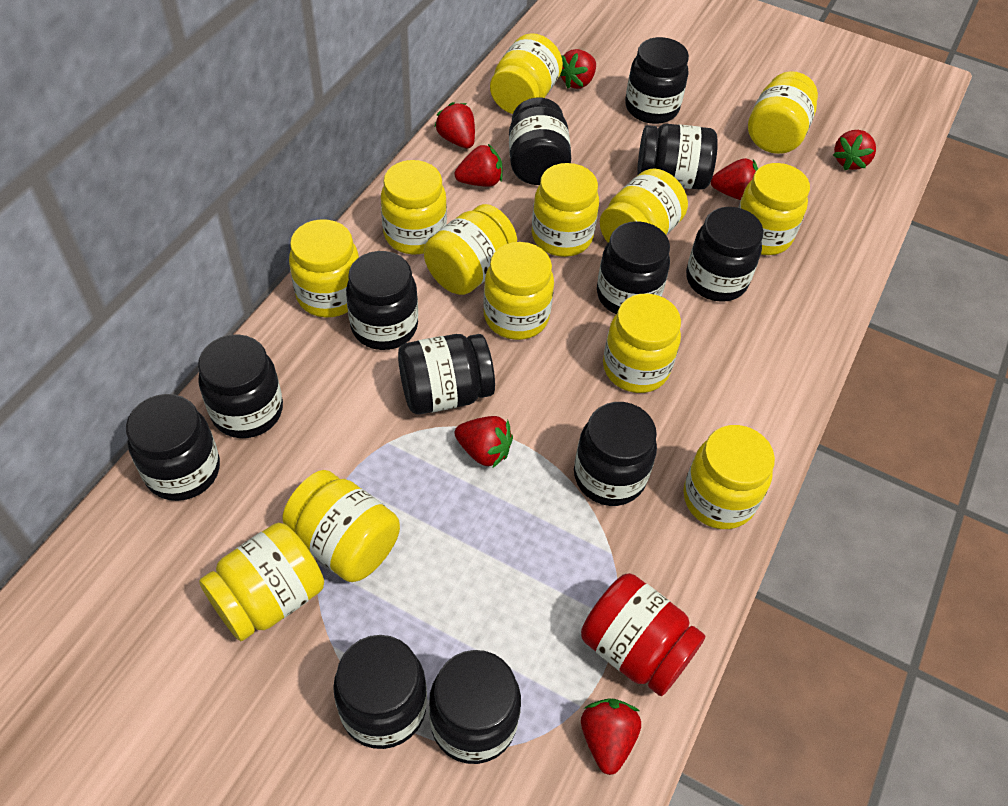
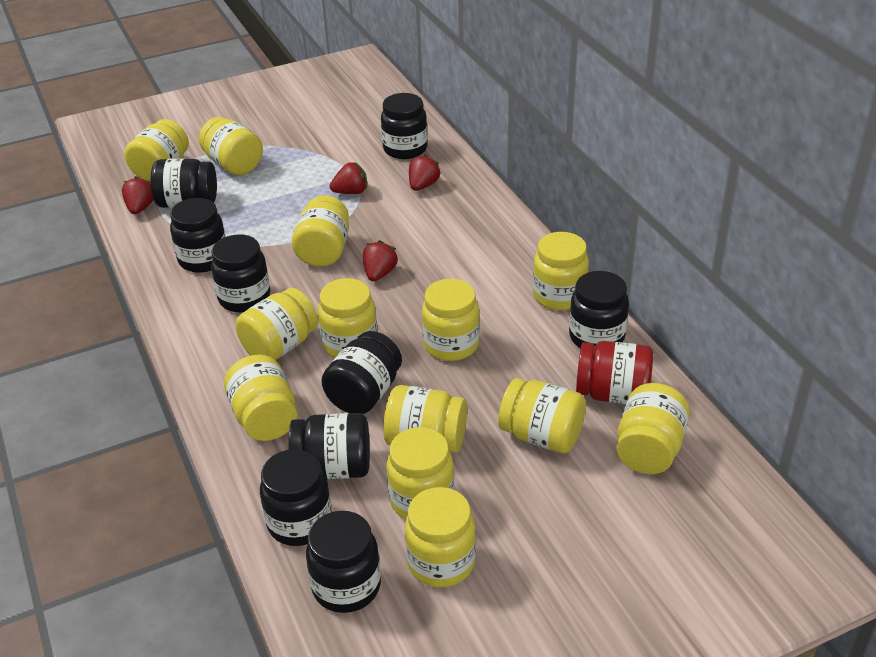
black jar: 12 -> 9
red strawberry: 7 -> 4

